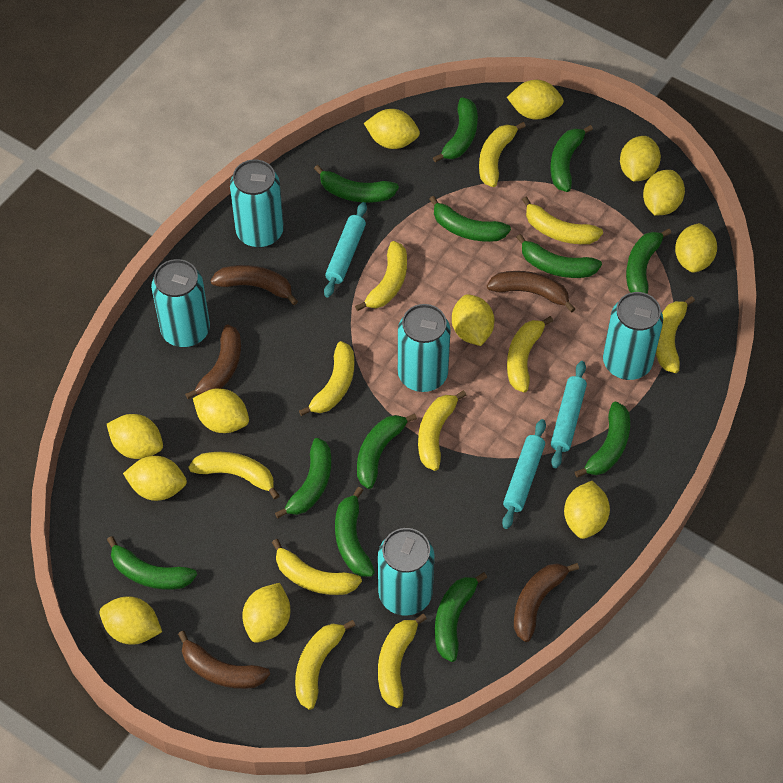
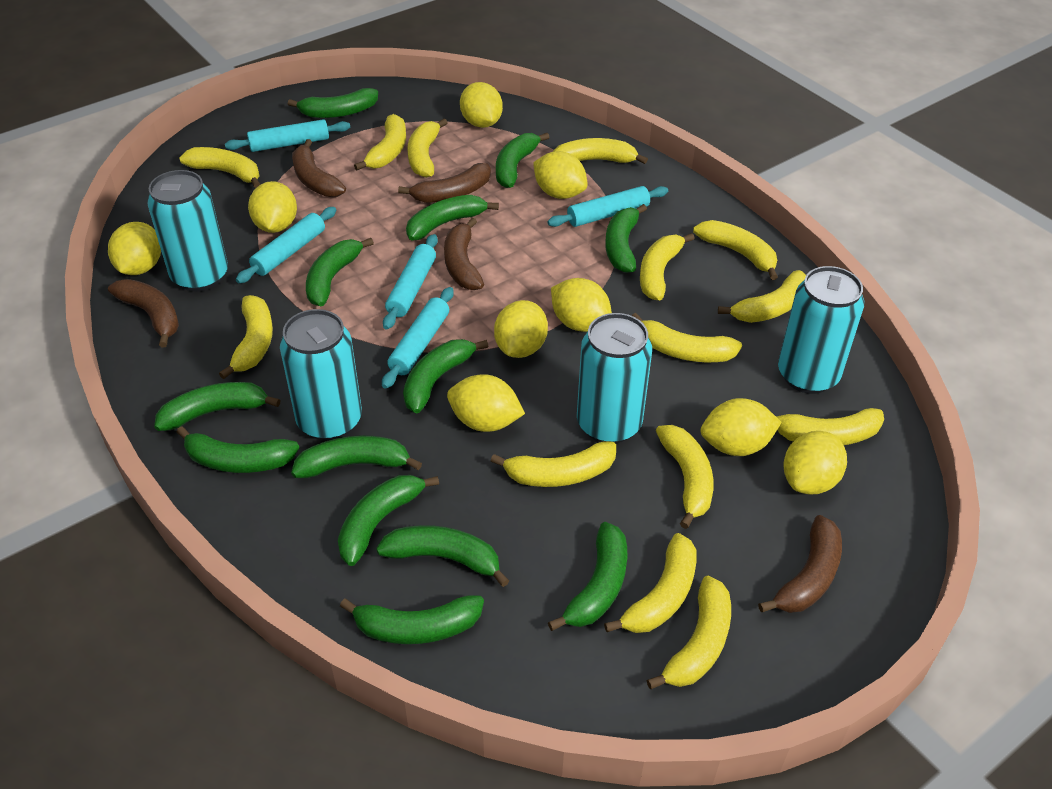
green banana: 12 -> 13
turquoise can: 5 -> 4
turquoise rolling pin: 3 -> 5
yellow banana: 11 -> 14
yellow lemon: 12 -> 9

